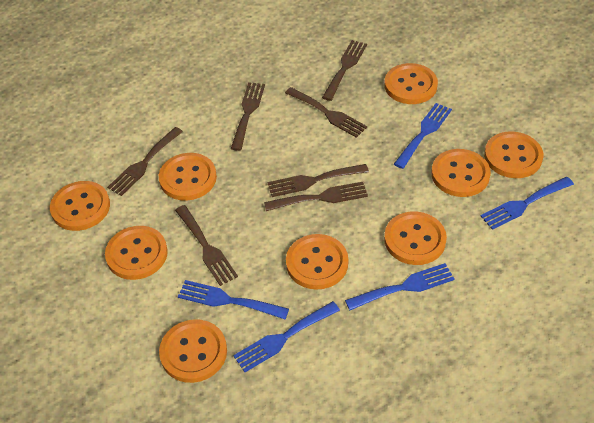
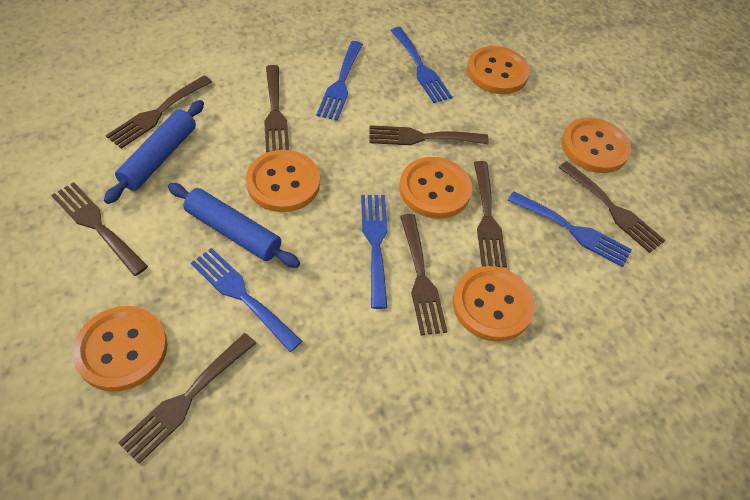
blue rolling pin: 0 -> 2
brown fork: 7 -> 8
orange button: 9 -> 6

